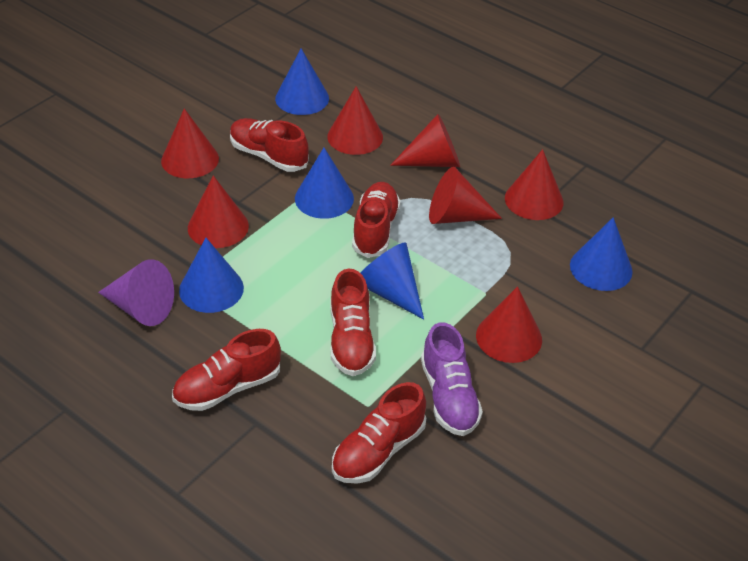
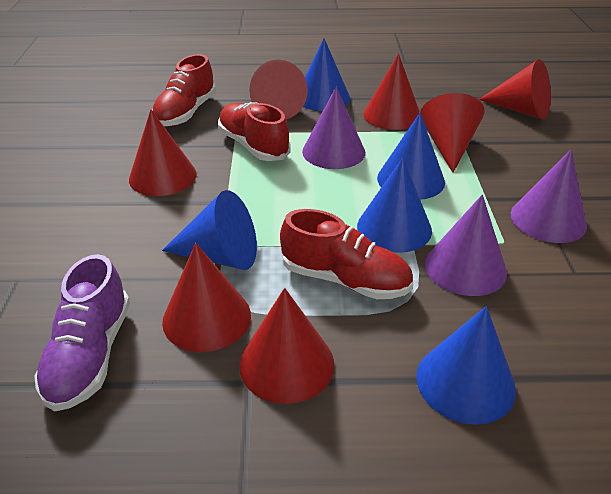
purple cone: 1 -> 3
red shoe: 5 -> 3

